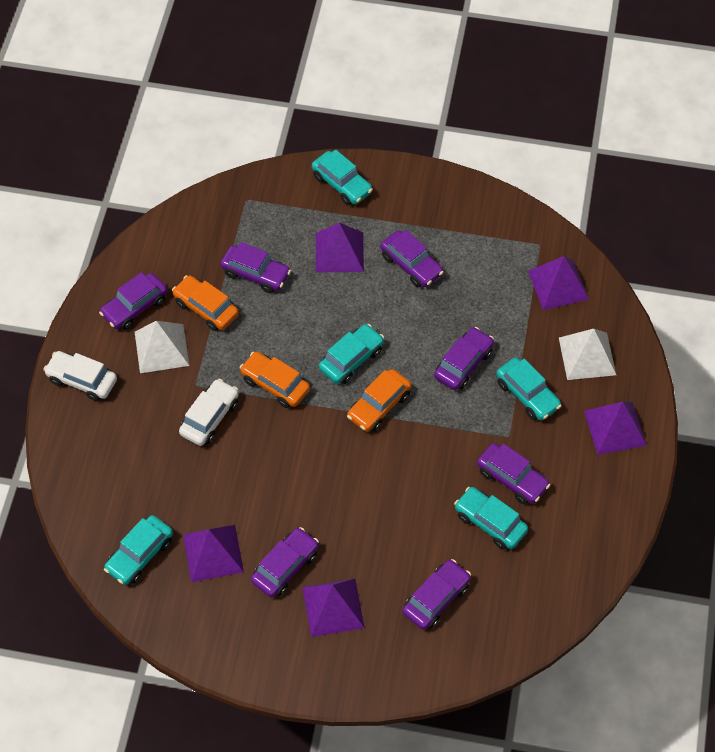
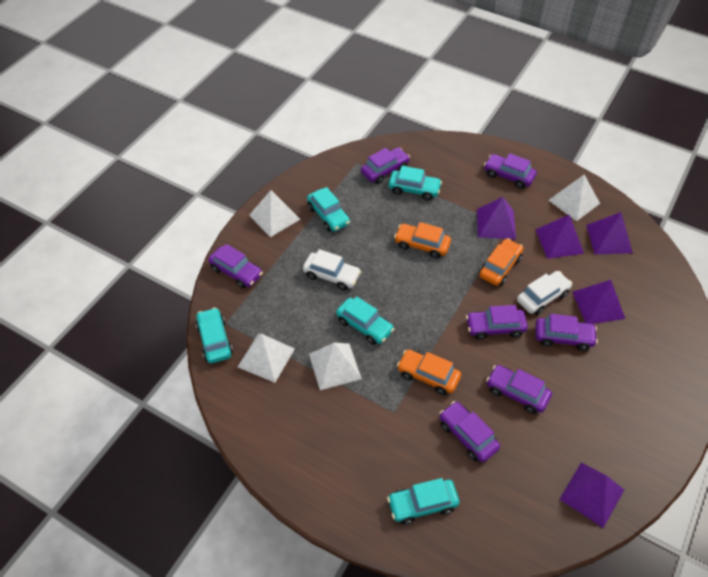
white pyramid: 2 -> 4

